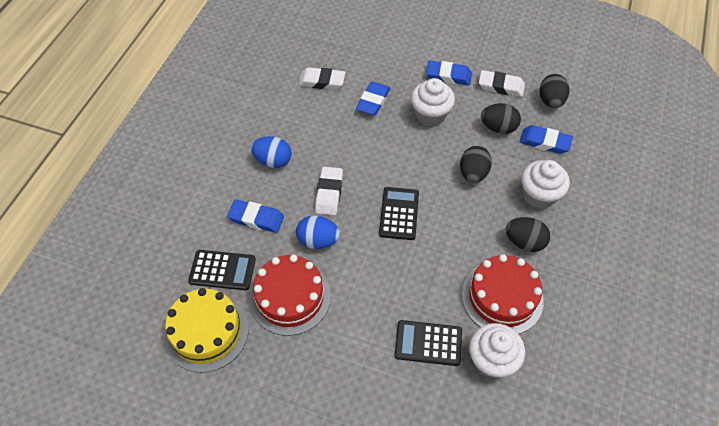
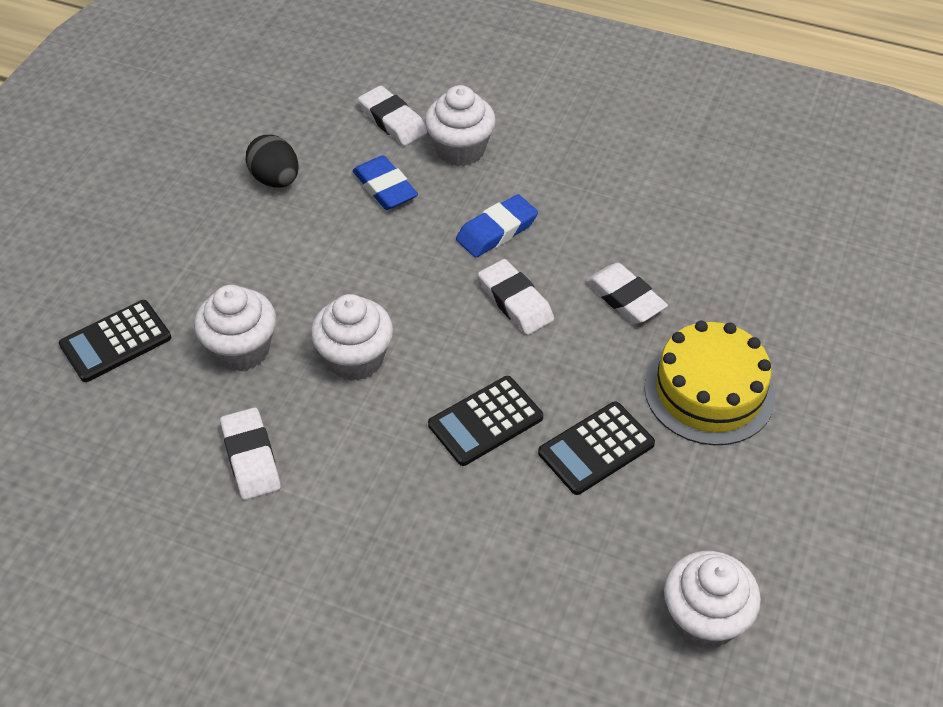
black egg: 4 -> 1
blue egg: 2 -> 0
blue eraser: 4 -> 2
red cake: 2 -> 0
white cupcake: 3 -> 4
white eraser: 3 -> 4

